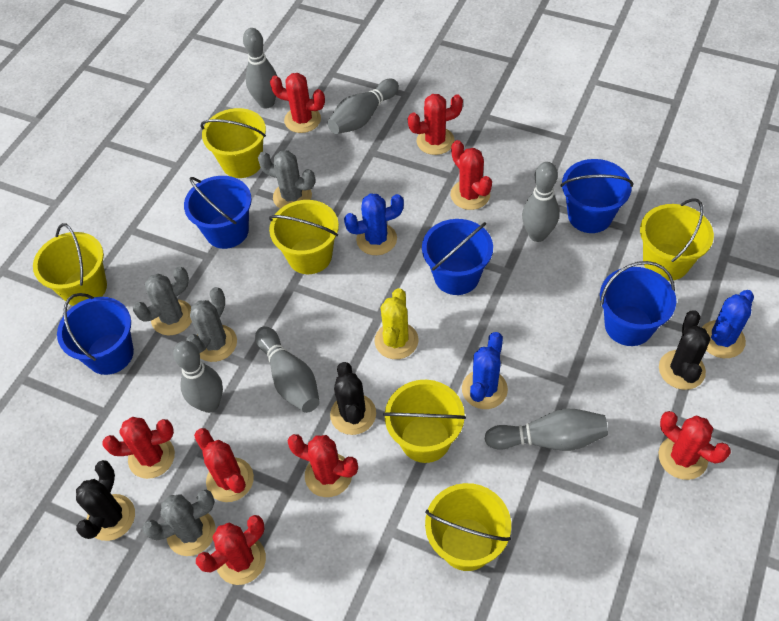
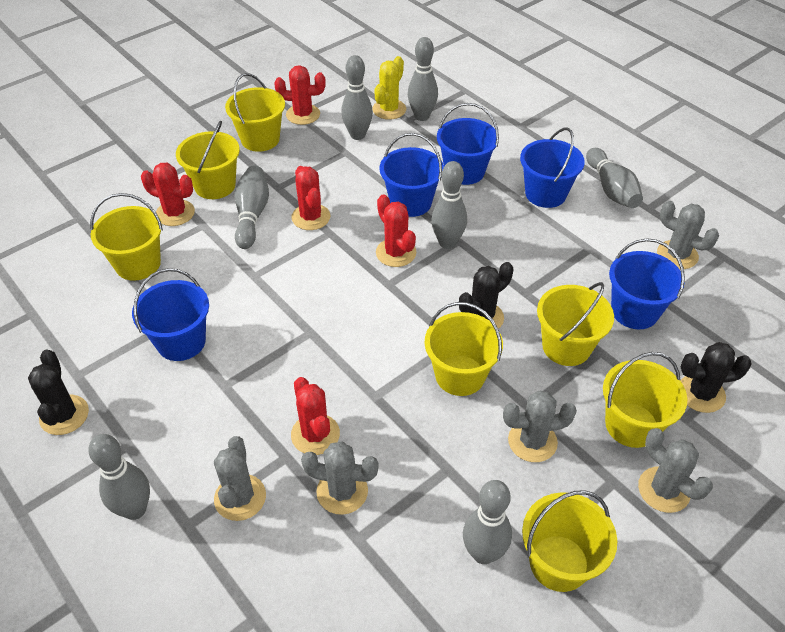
blue cactus: 3 -> 0
grey bowling pin: 6 -> 7
grey cactus: 4 -> 5
red cactus: 8 -> 5
yellow bucket: 6 -> 7

